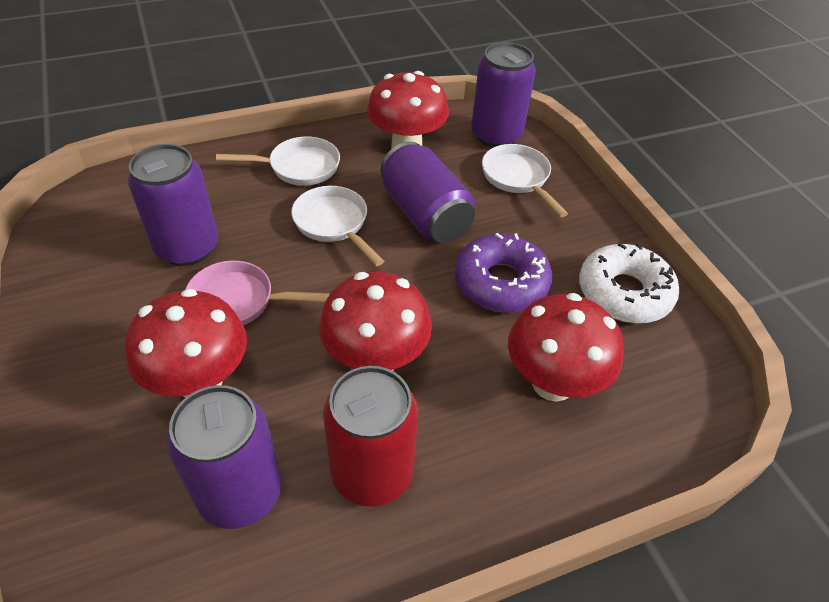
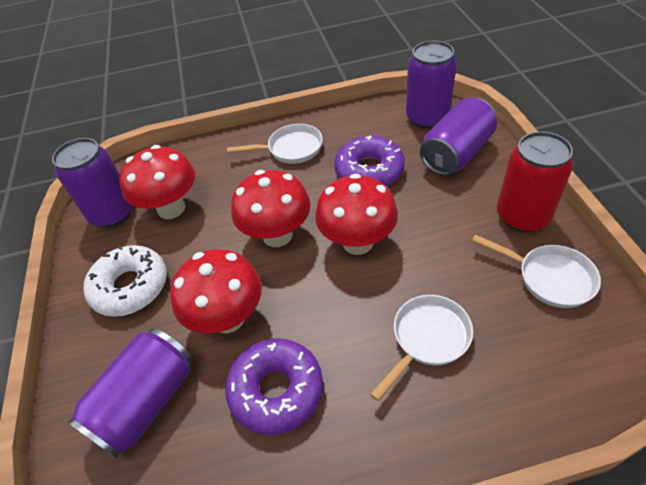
pink pan: 1 -> 0
purple donut: 1 -> 2

